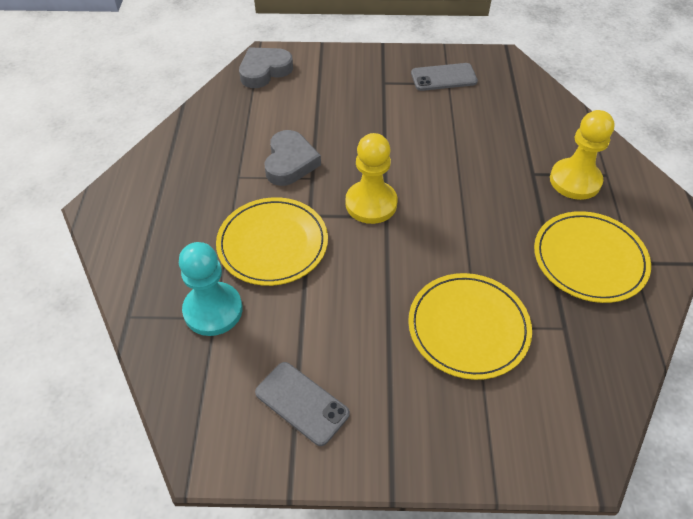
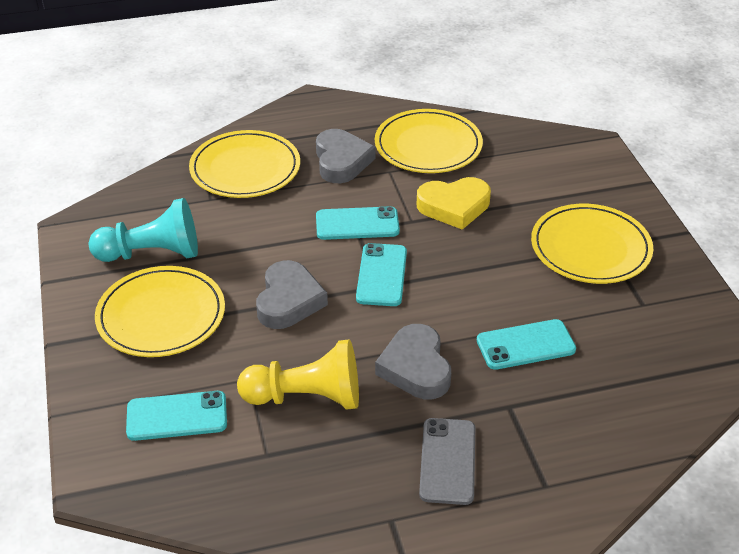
grey heart: 2 -> 3
grey phone: 2 -> 1
turquoise phone: 0 -> 4
yellow heart: 0 -> 1
yellow pawn: 2 -> 1
yellow plate: 3 -> 4

